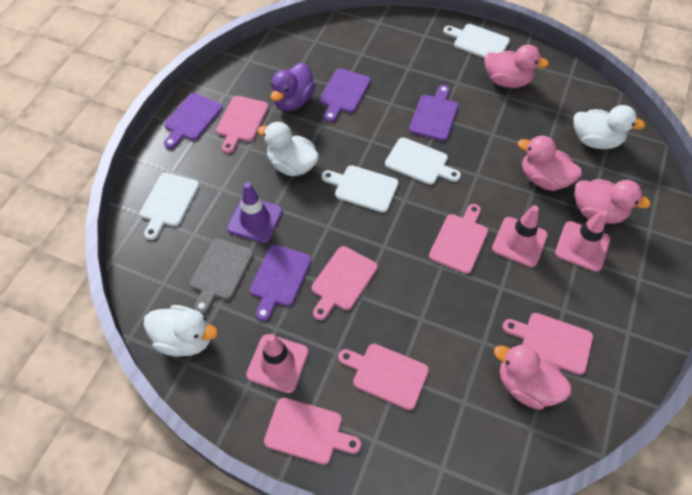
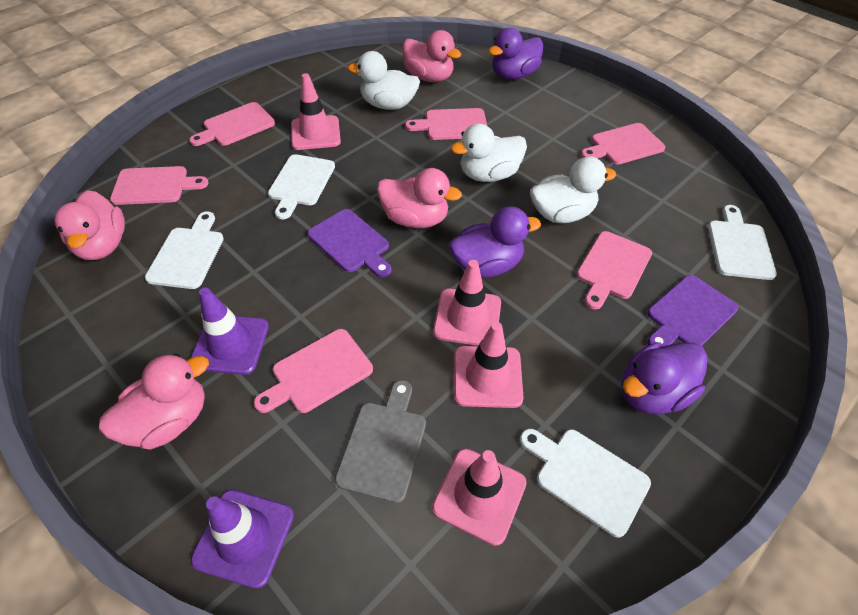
pink traffic cone: 3 -> 4
purple cutting board: 4 -> 2
purple duck: 1 -> 3
purple traffic cone: 1 -> 2

